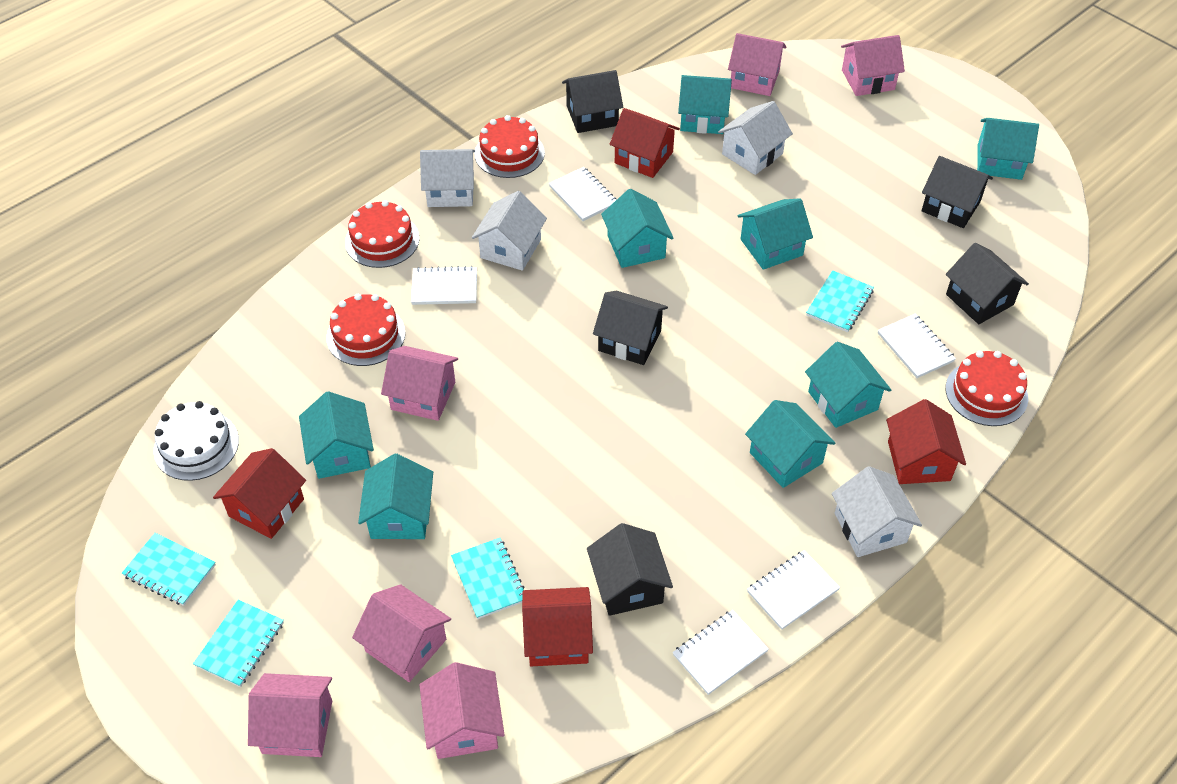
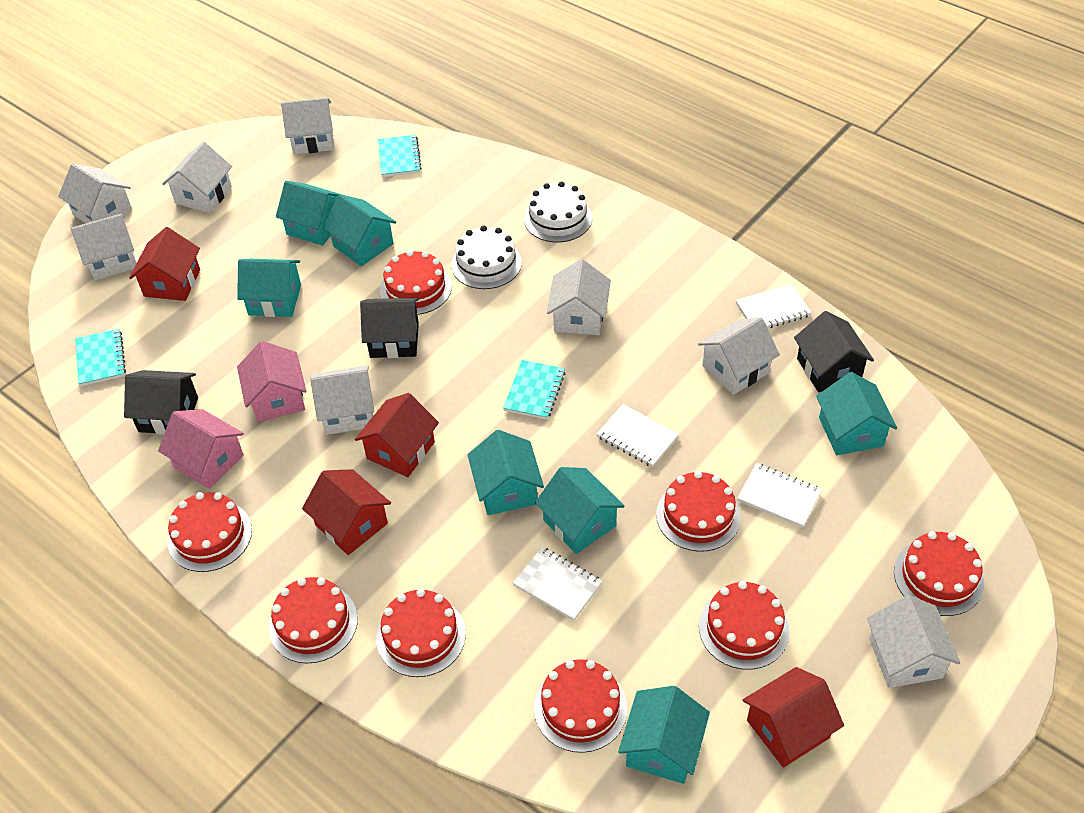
black house: 5 -> 3
pink house: 6 -> 2
red cake: 4 -> 8
turquoise house: 8 -> 7
turquoise notebook: 4 -> 3
white cake: 1 -> 2
white house: 4 -> 8
white notebook: 5 -> 4

